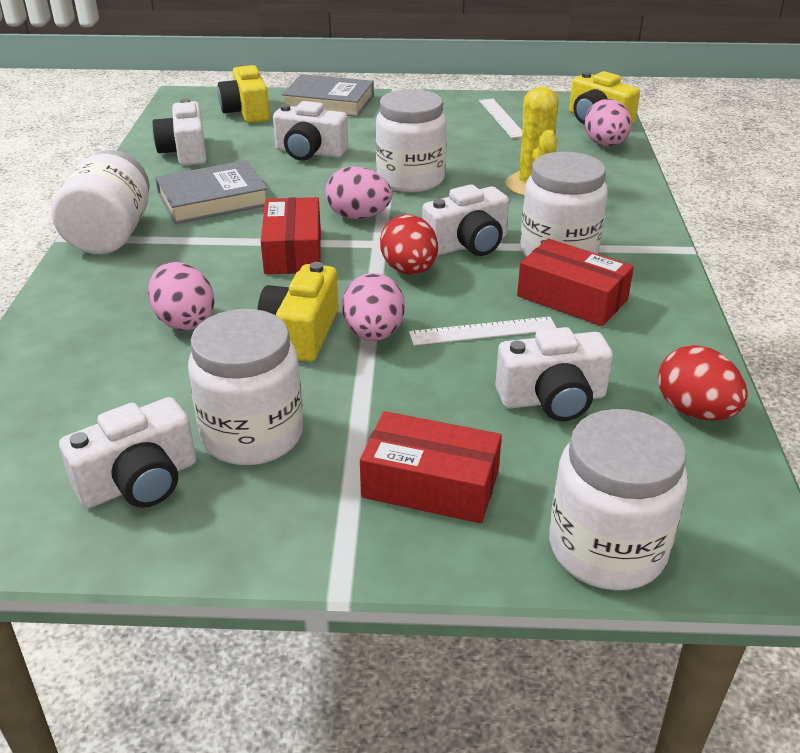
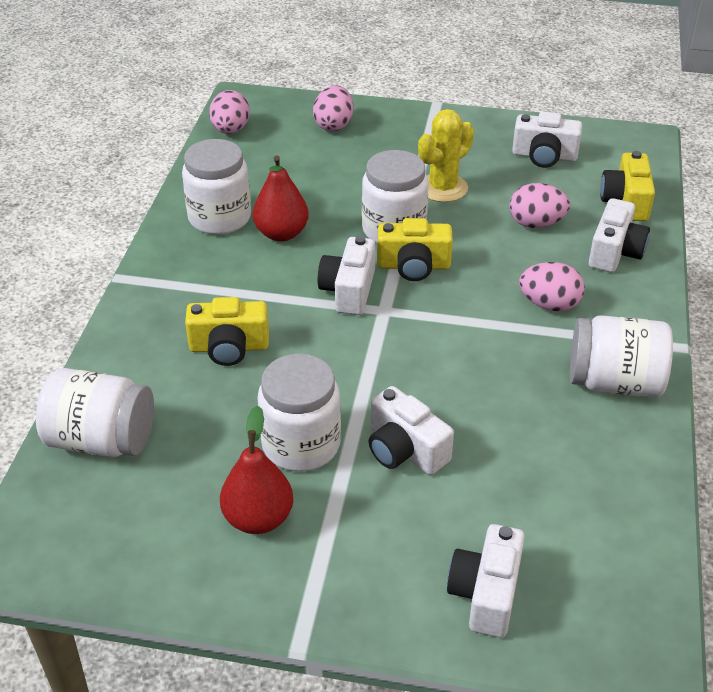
grey book: 2 -> 0
red box: 3 -> 0
red egg: 2 -> 0
red pear: 0 -> 2
white ruler: 2 -> 0

